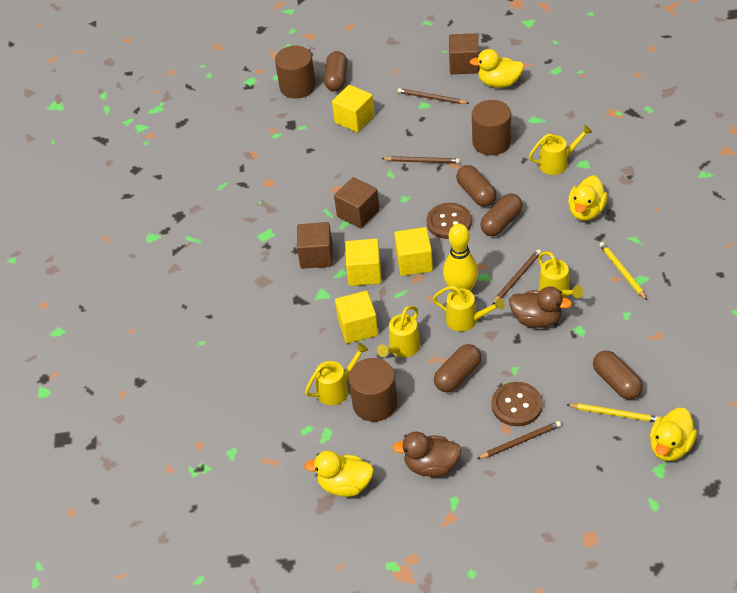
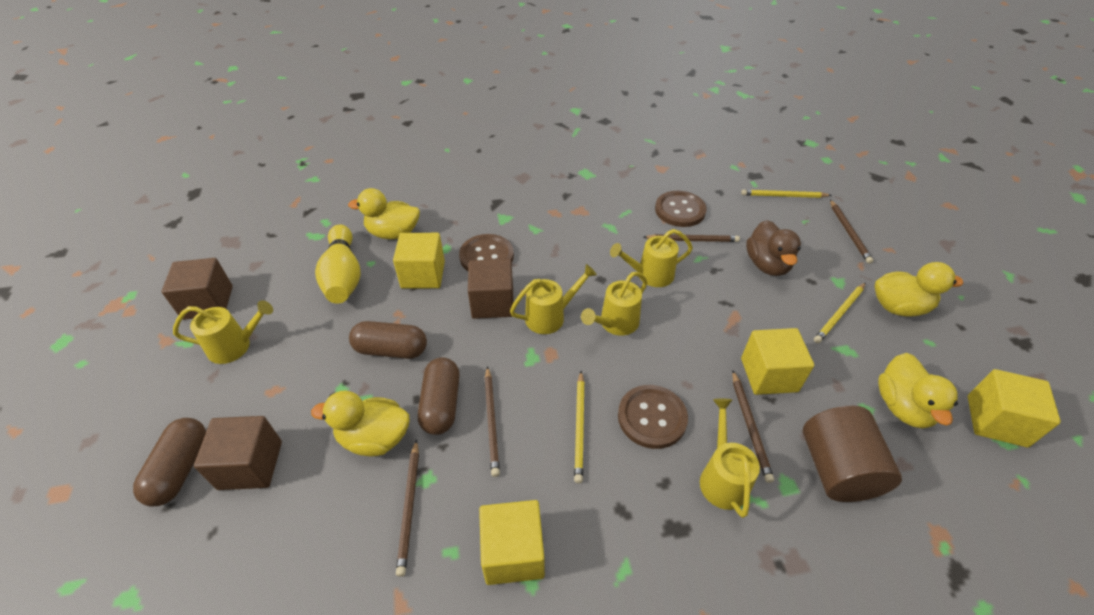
brown button: 2 -> 3
brown capsule: 5 -> 3
brown cylinder: 3 -> 1
brown duck: 2 -> 1
brown pencil: 4 -> 5
yellow pencil: 2 -> 3

